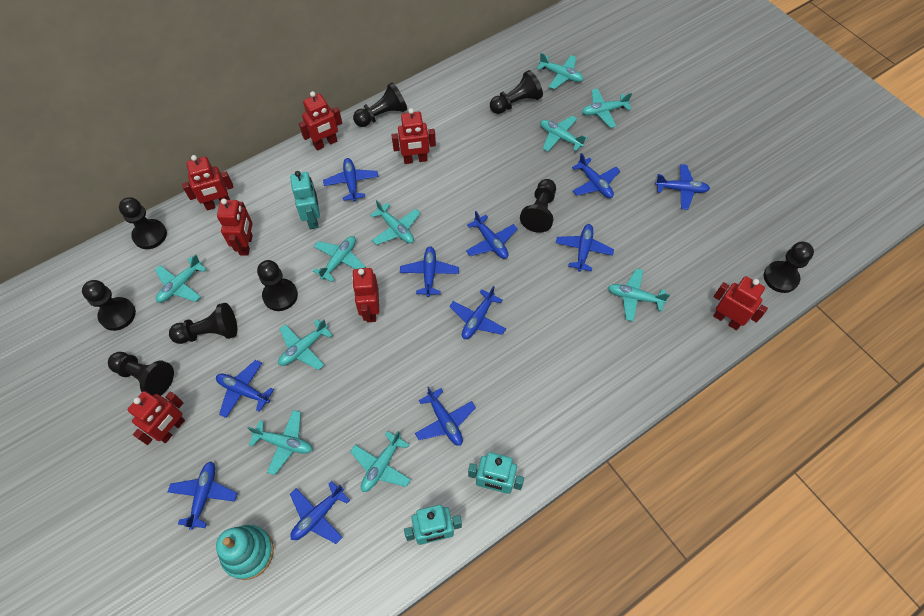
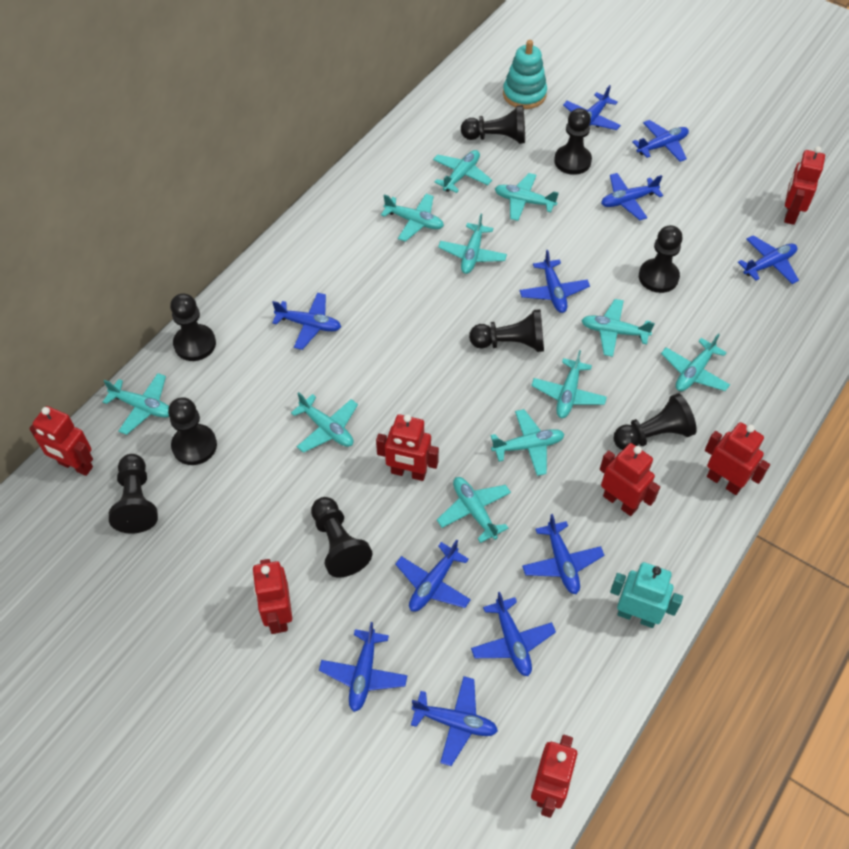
turquoise plane: 10 -> 11
turquoise robot: 3 -> 1

